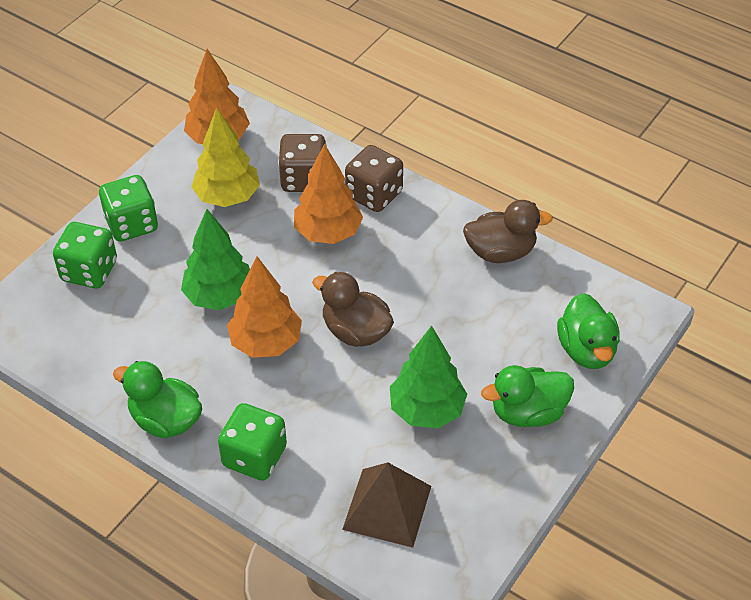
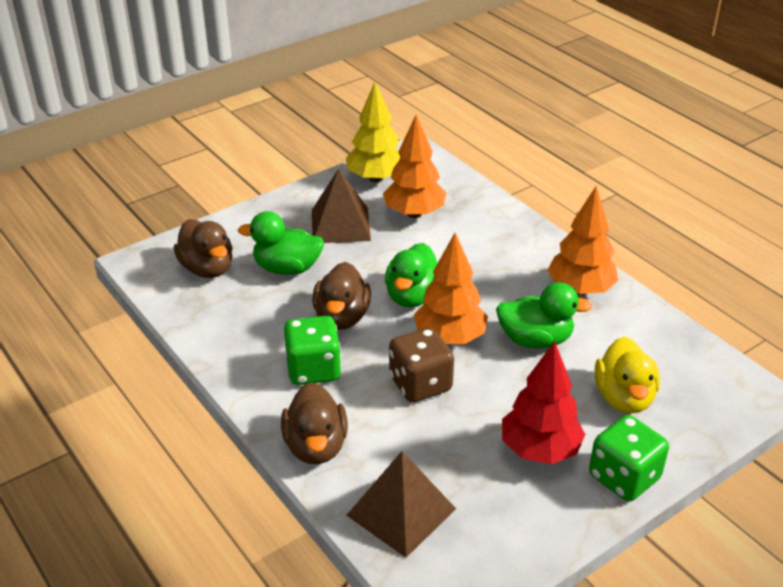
brown dice: 2 -> 1
brown duck: 2 -> 3
brown pyramid: 1 -> 2
green dice: 3 -> 2
green tree: 2 -> 0
red tree: 0 -> 1
yellow duck: 0 -> 1

